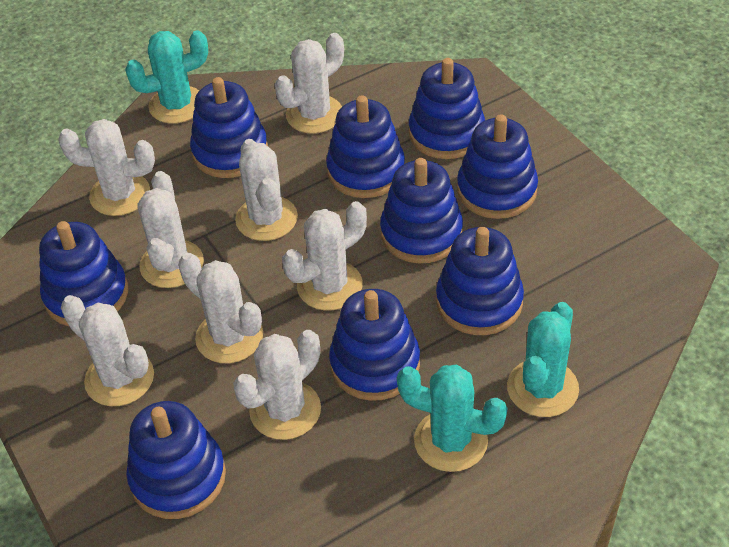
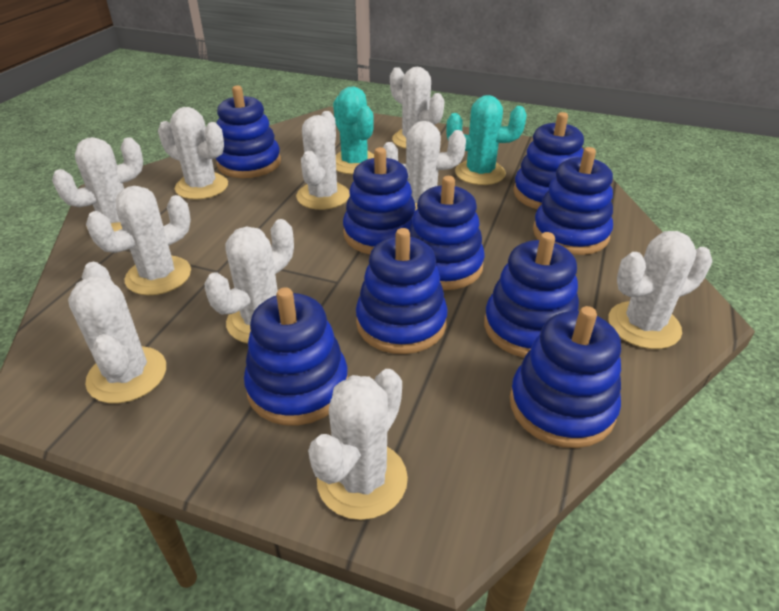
turquoise cactus: 3 -> 2
white cactus: 8 -> 10

